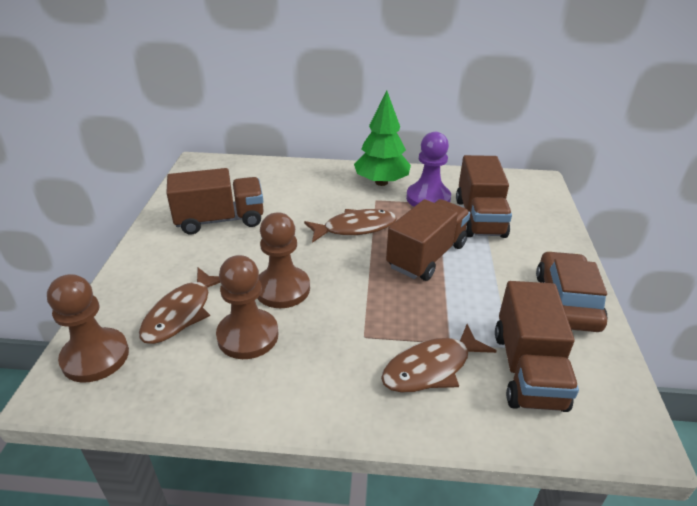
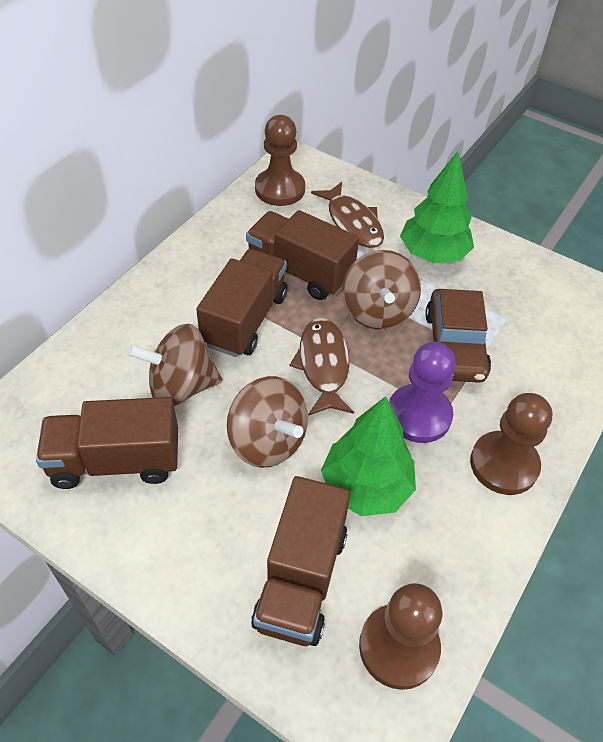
brown fish: 3 -> 2
brown spinning top: 0 -> 3
green tree: 1 -> 2

